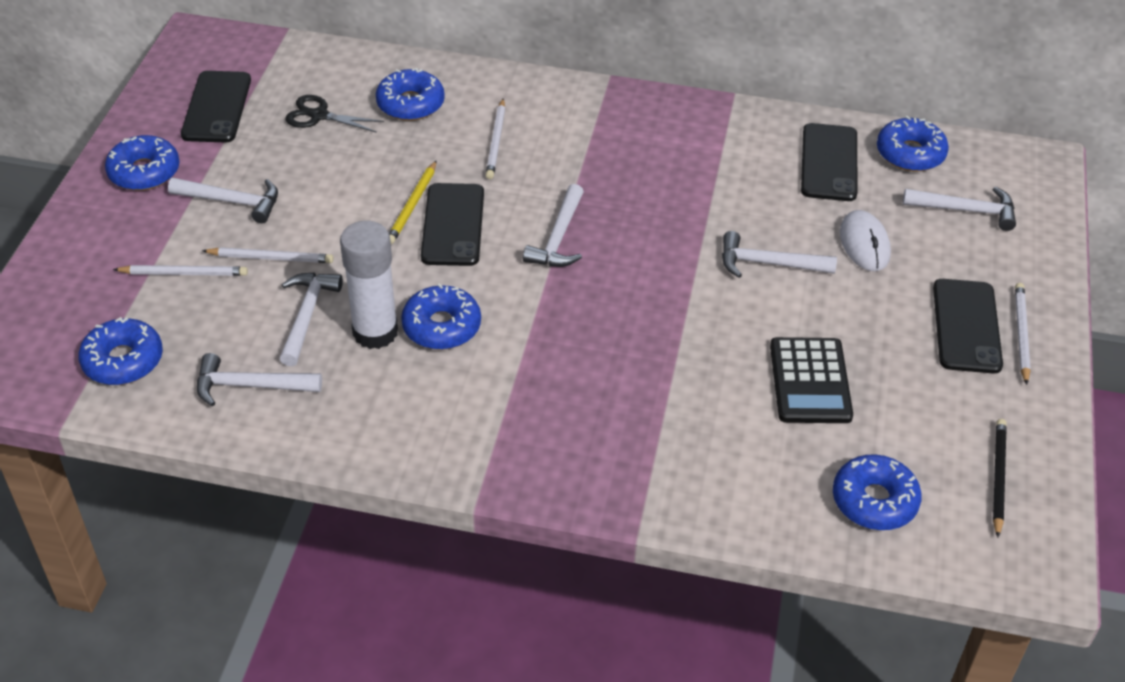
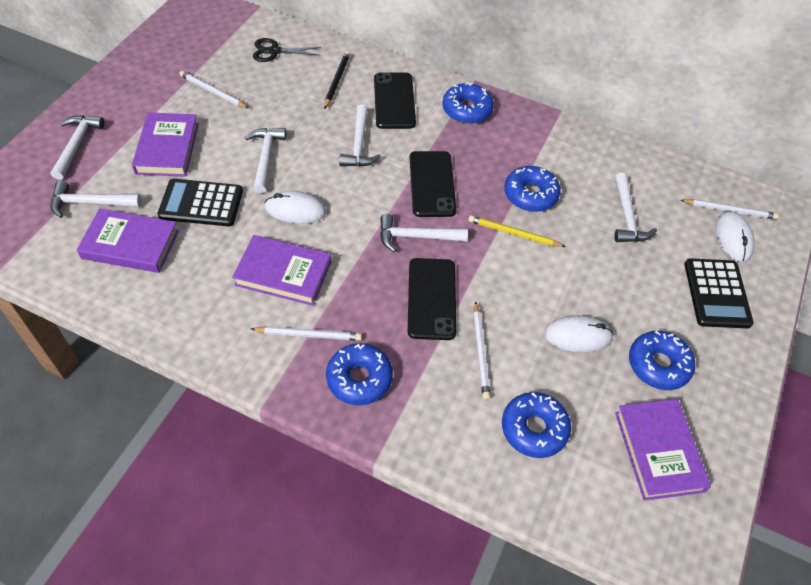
black calculator: 1 -> 2
black phone: 4 -> 3
blue donut: 6 -> 5
purple book: 0 -> 4
white glue stick: 1 -> 0
white mouse: 1 -> 3

